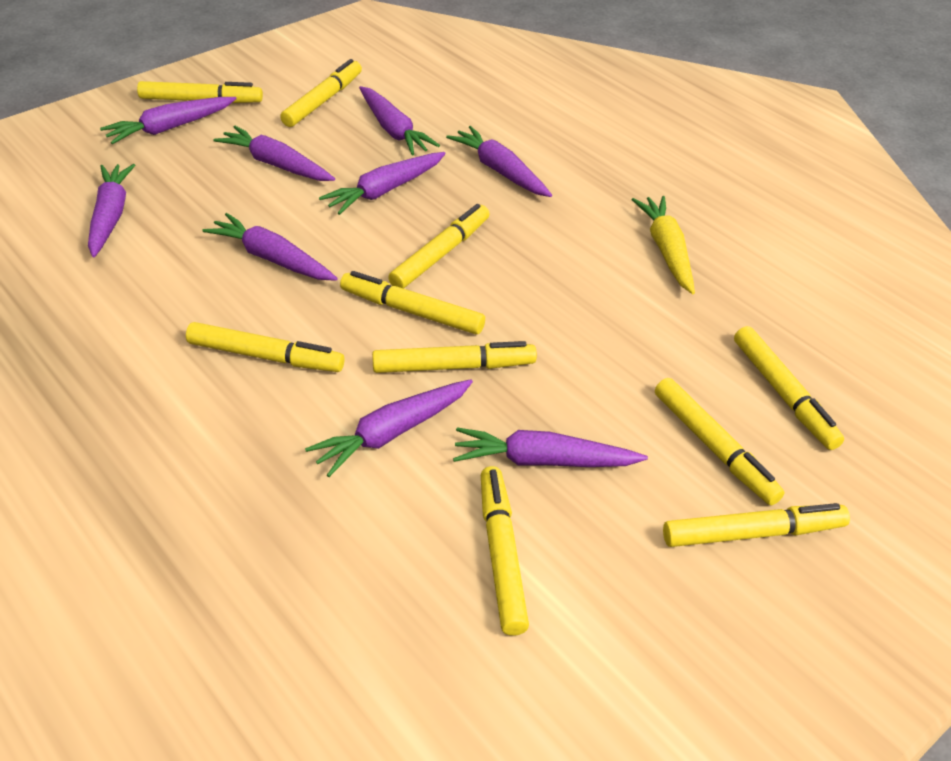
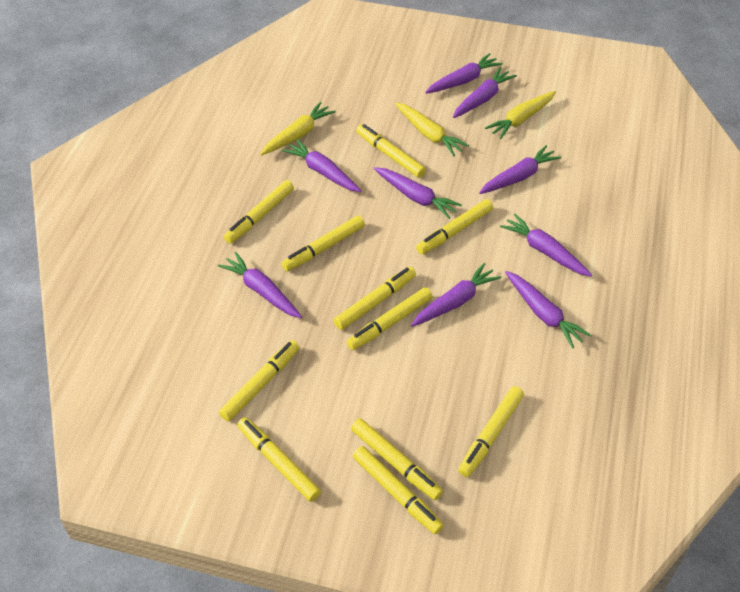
yellow carrot: 1 -> 3
yellow marker: 10 -> 11

